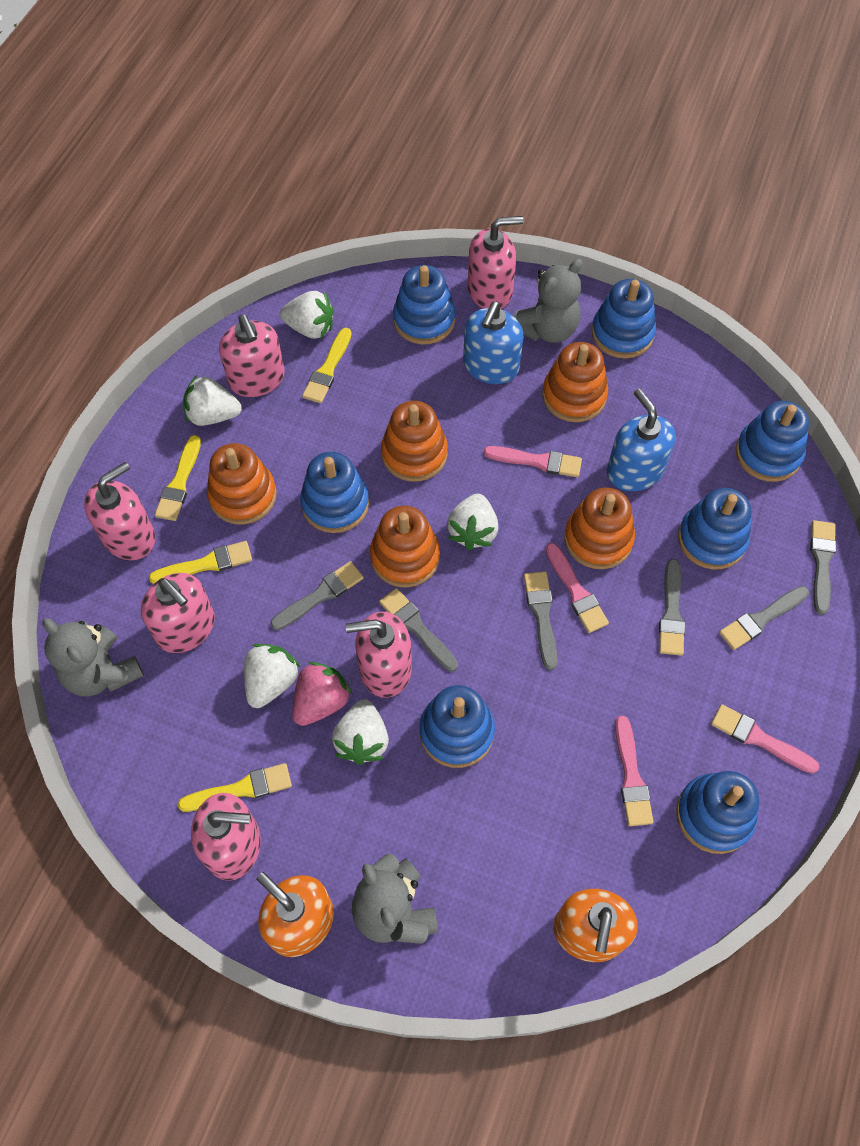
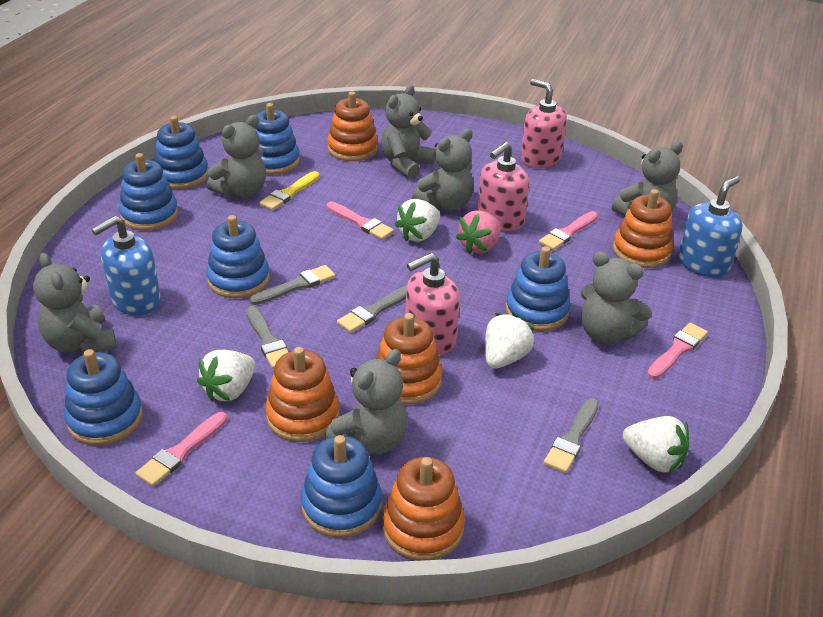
grey brush: 6 -> 4
grey teddy bear: 3 -> 7
orange soap dispenser: 2 -> 0
pink soap dispenser: 6 -> 3
white strawberry: 5 -> 4
yellow brush: 4 -> 1

